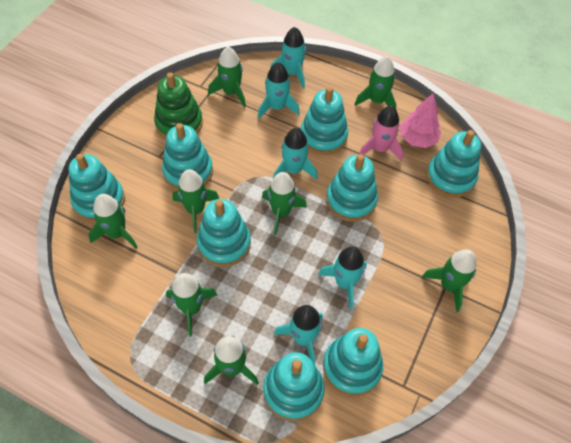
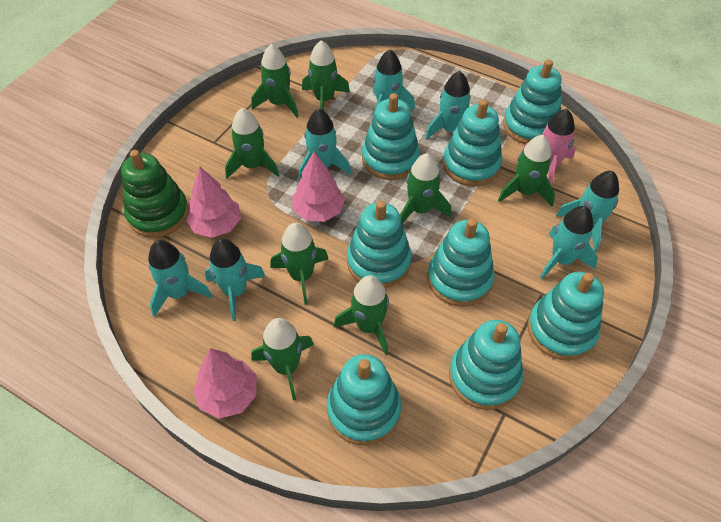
pink tree: 1 -> 3
turquoise rocket: 5 -> 7

